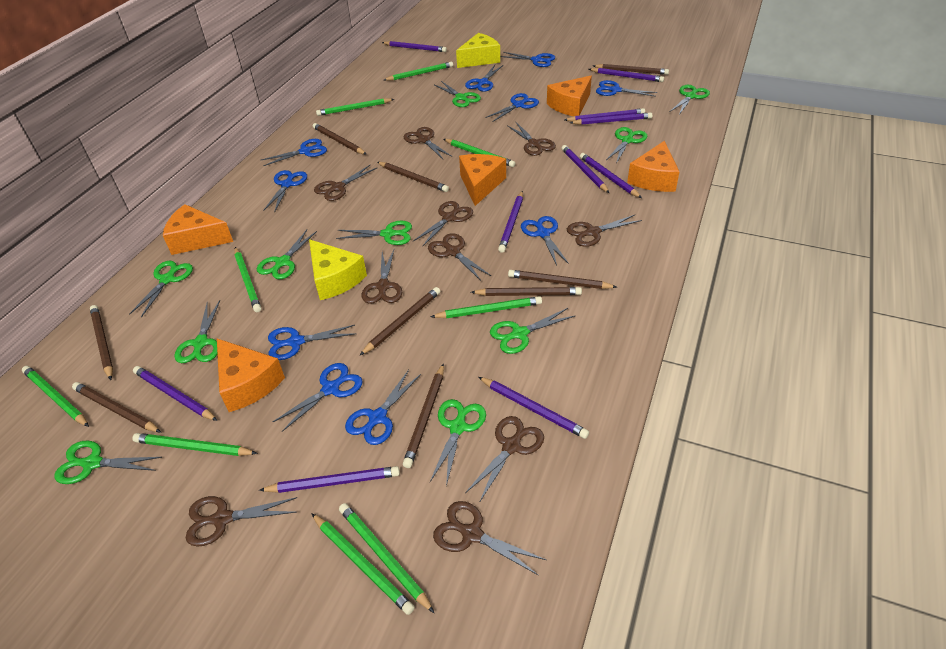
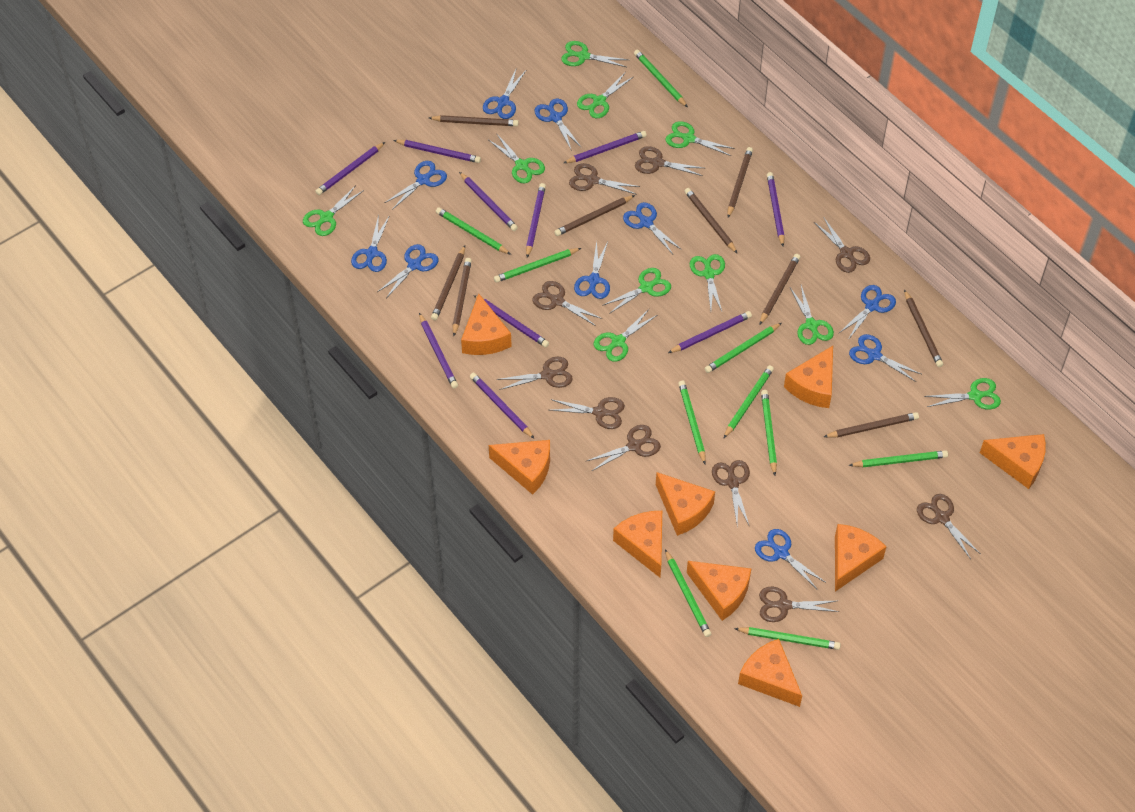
green pencil: 9 -> 10
orange cheese: 5 -> 9
yellow cheese: 2 -> 0

